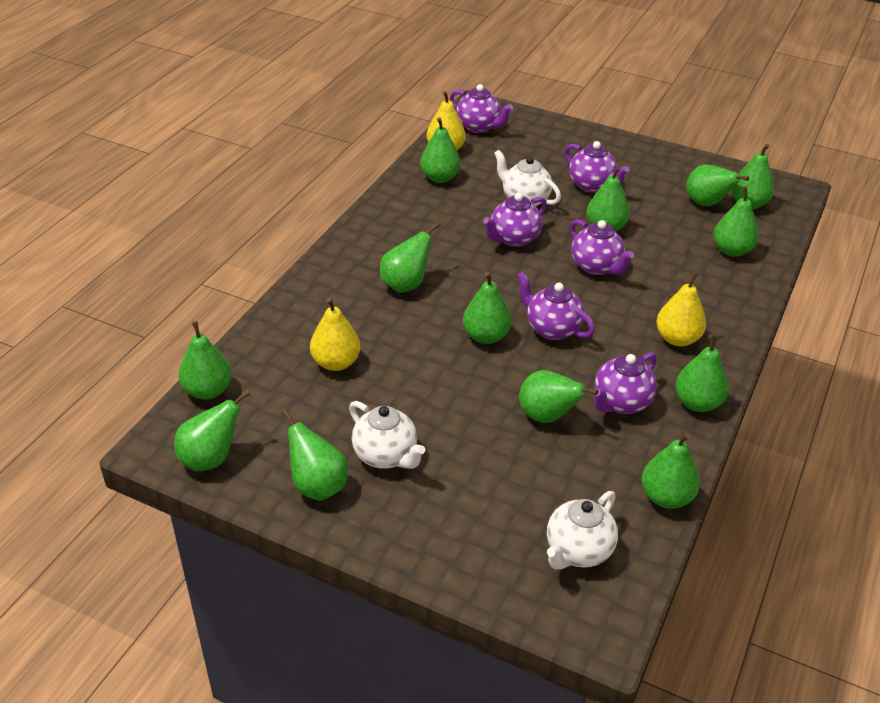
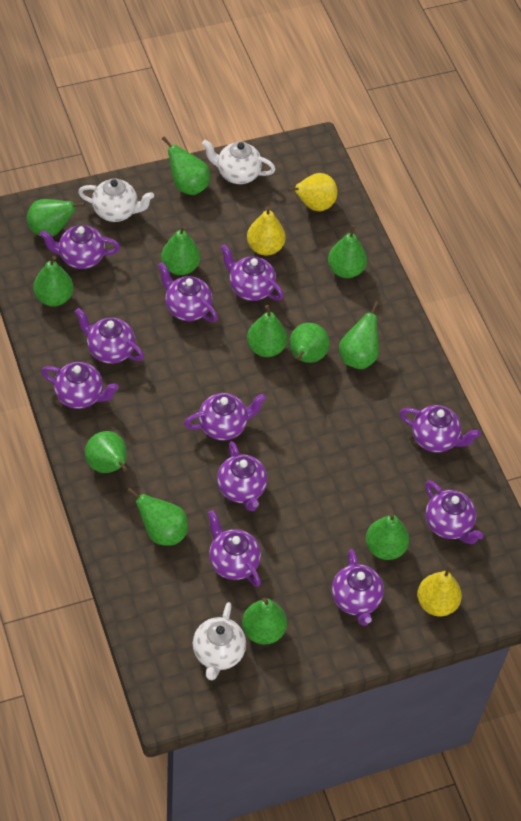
green pear: 13 -> 12
purple teapot: 6 -> 11

